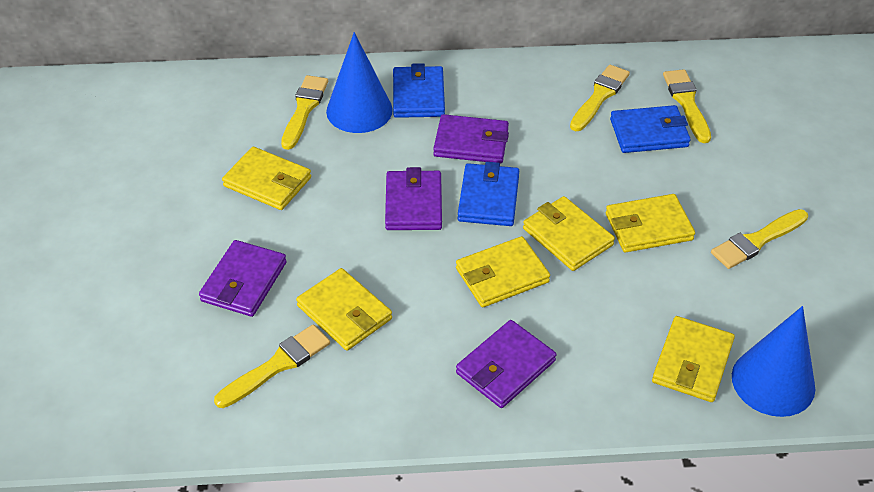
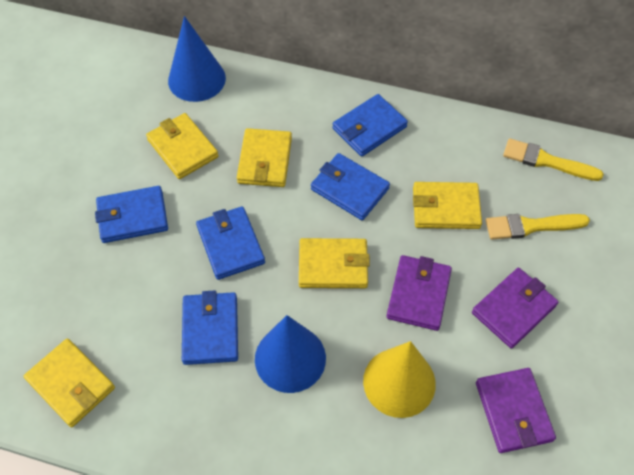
blue wallet: 3 -> 5
purple wallet: 4 -> 3
yellow brush: 5 -> 2
yellow cone: 0 -> 1
yellow wallet: 6 -> 5

